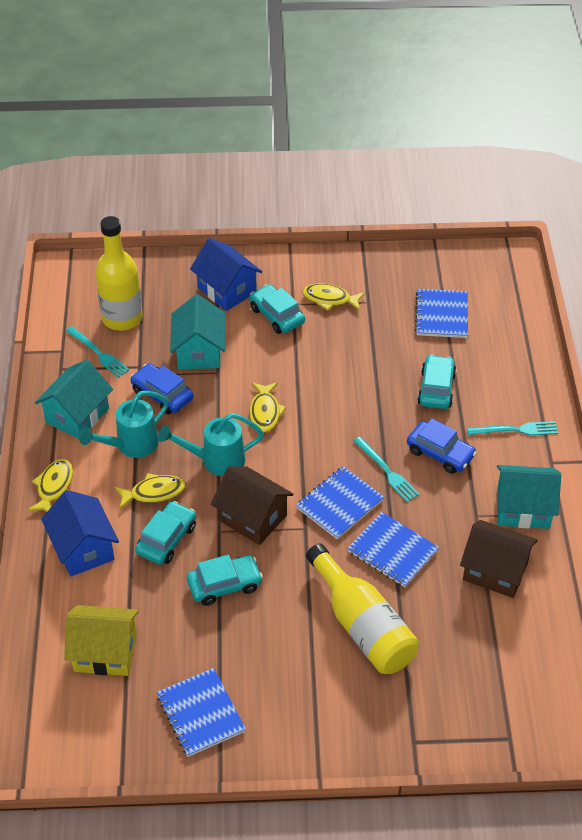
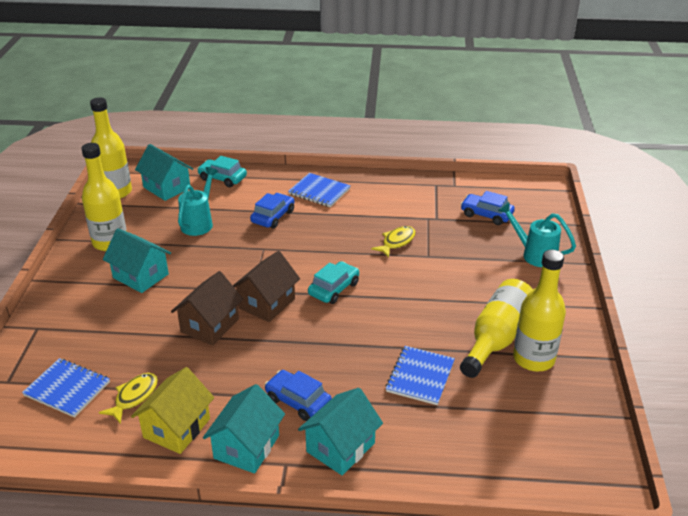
blue car: 2 -> 3
blue house: 2 -> 0
blue notebook: 4 -> 3
turquoise car: 4 -> 2
turquoise fork: 3 -> 0
turquoise house: 3 -> 4
yellow bottle: 2 -> 4
yellow fish: 4 -> 2

